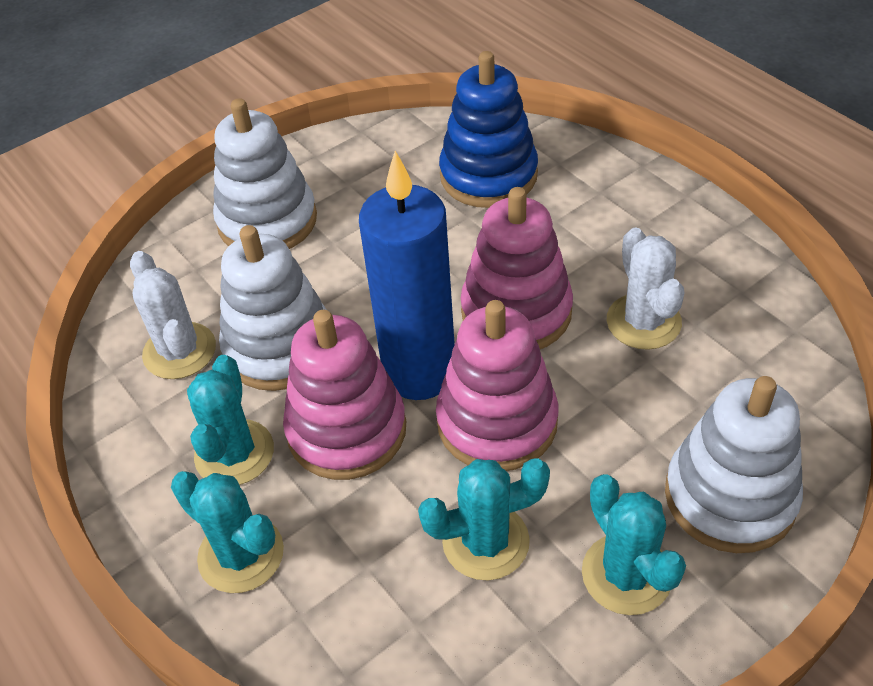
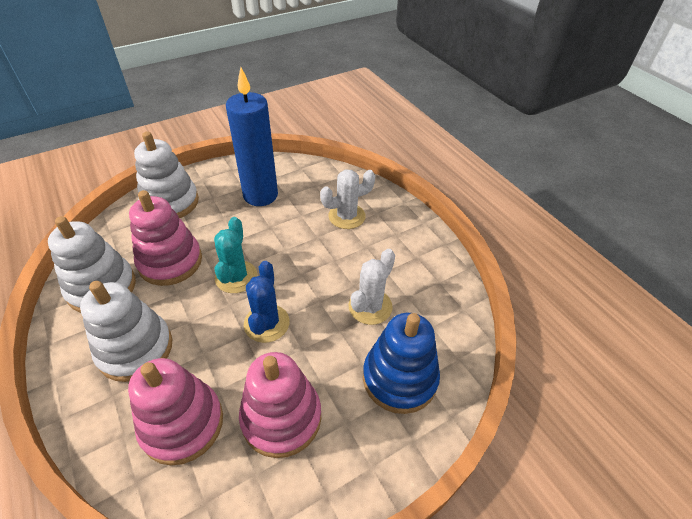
blue cactus: 0 -> 1
turquoise cactus: 4 -> 1

